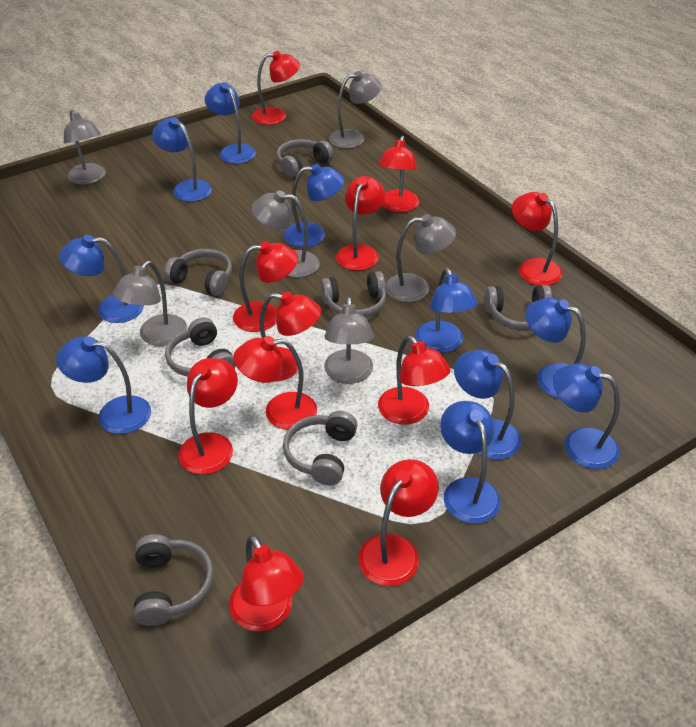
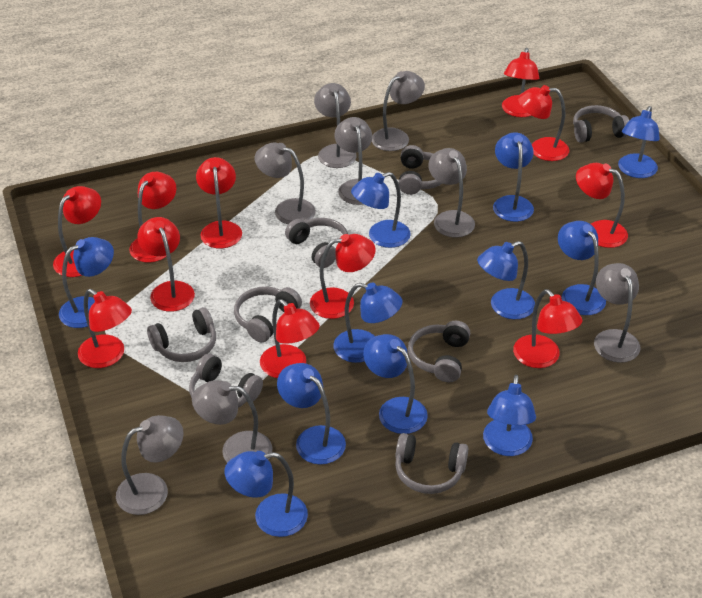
blue lamp: 10 -> 11
grey headphones: 7 -> 8
grey lamp: 6 -> 8

